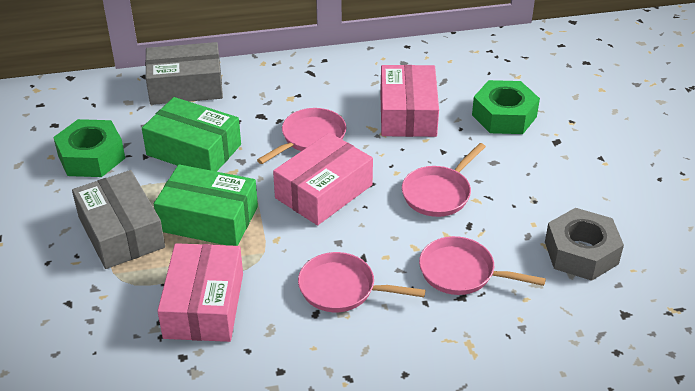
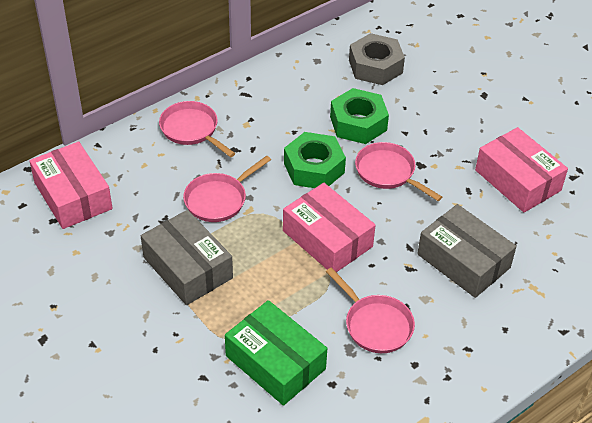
green box: 2 -> 1

